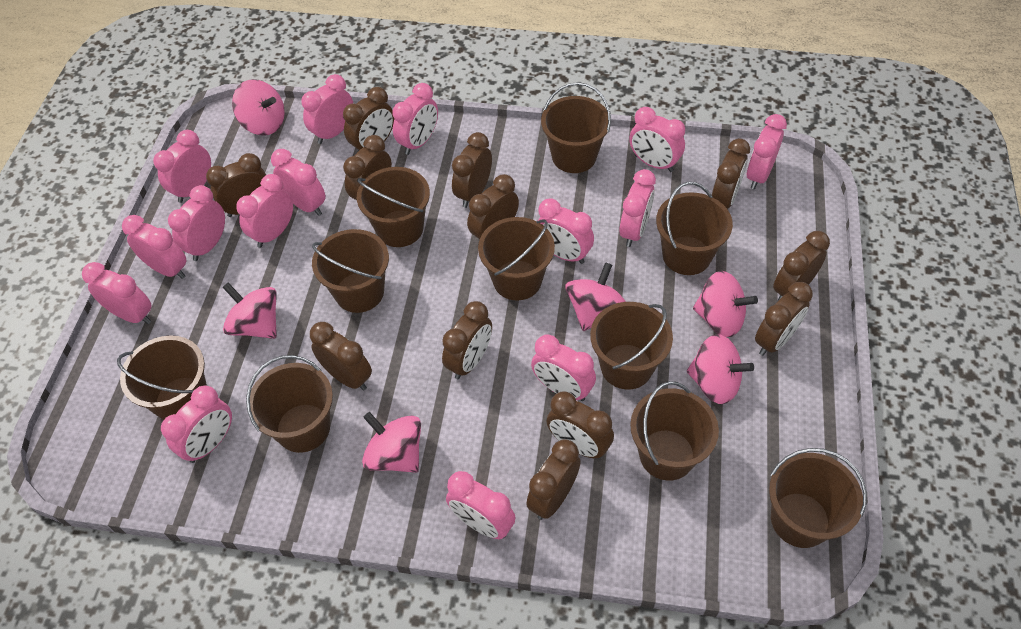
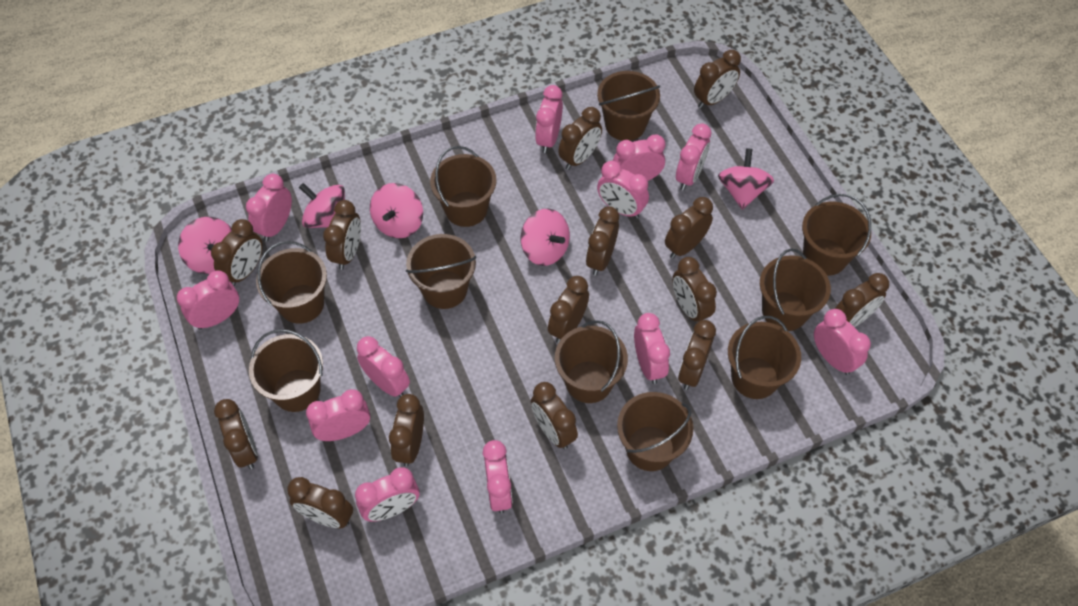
brown clock: 12 -> 14
pink clock: 15 -> 12
pink spinning top: 6 -> 5

